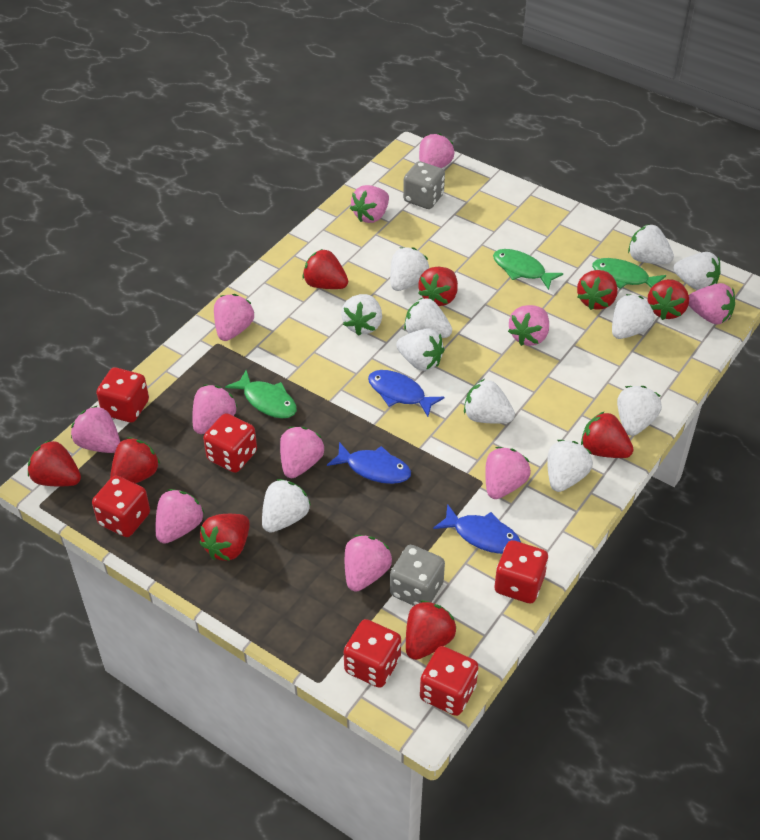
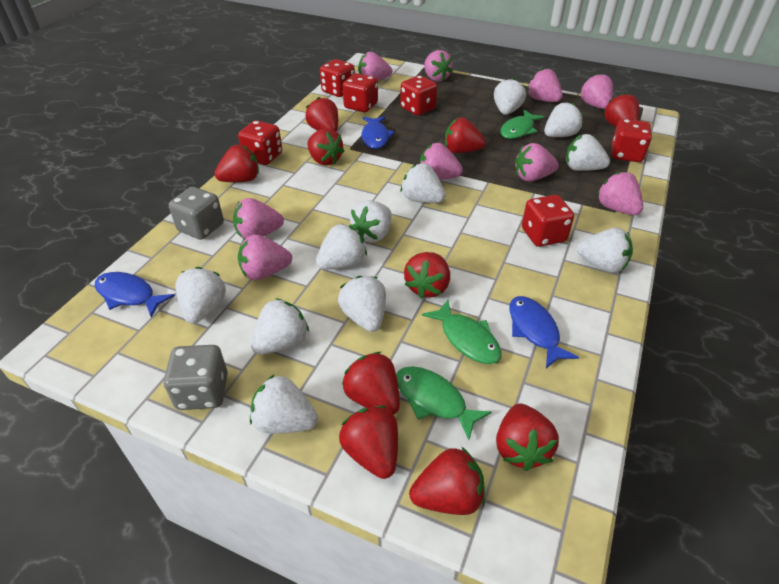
pink strawberry: 11 -> 9
red strawberry: 9 -> 10

